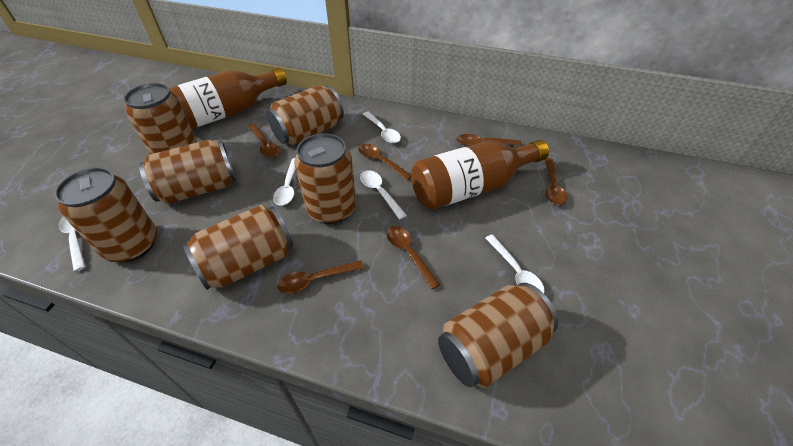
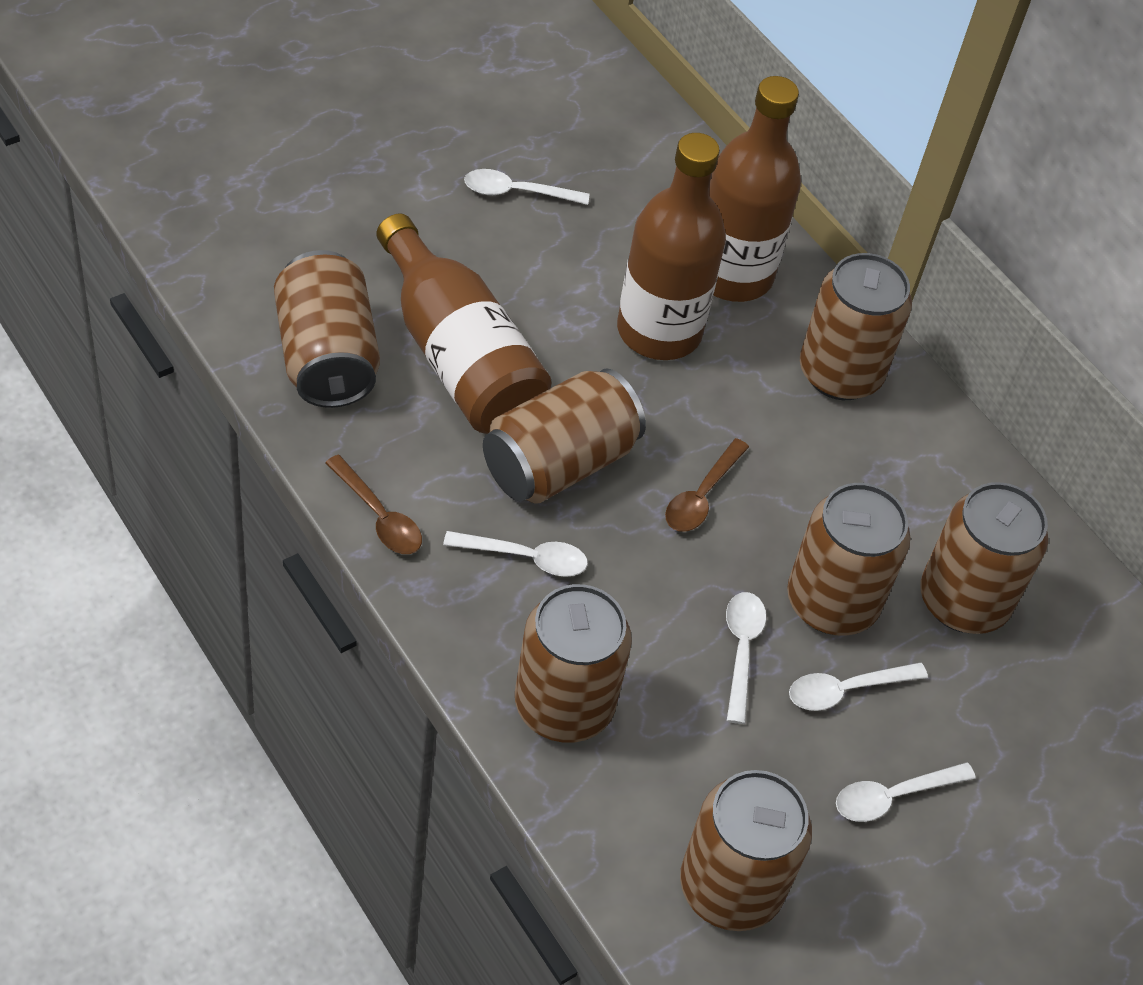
brown bottle: 2 -> 3
brown spoon: 6 -> 2

